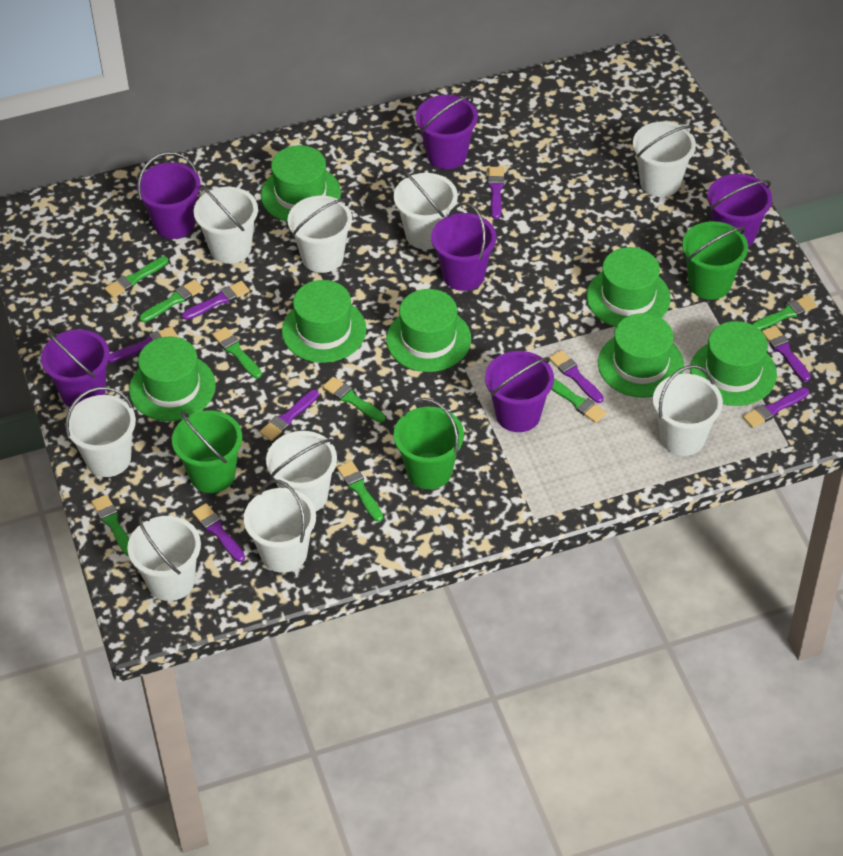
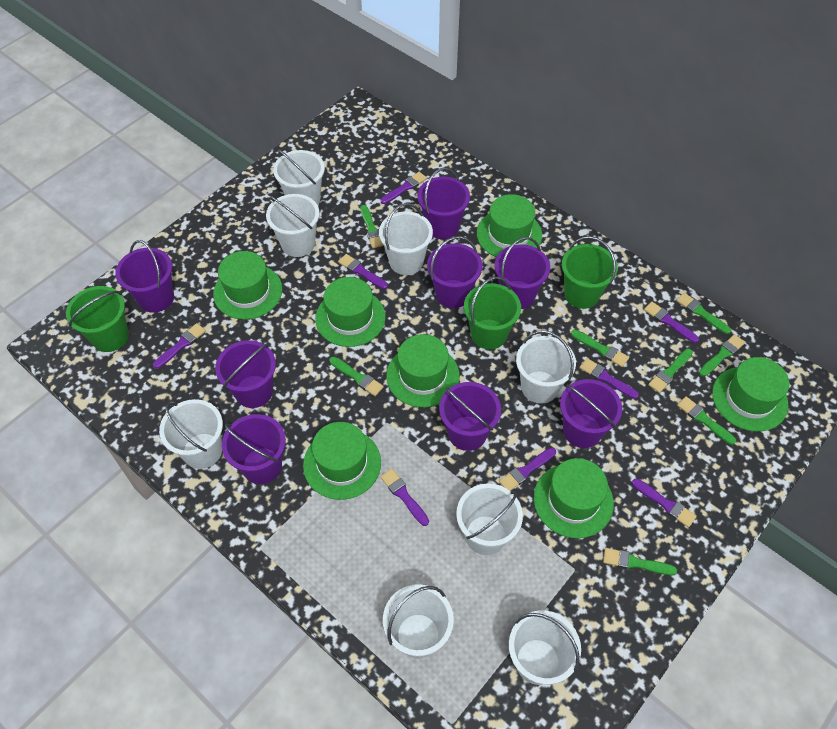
purple bucket: 6 -> 8
white bucket: 9 -> 8

